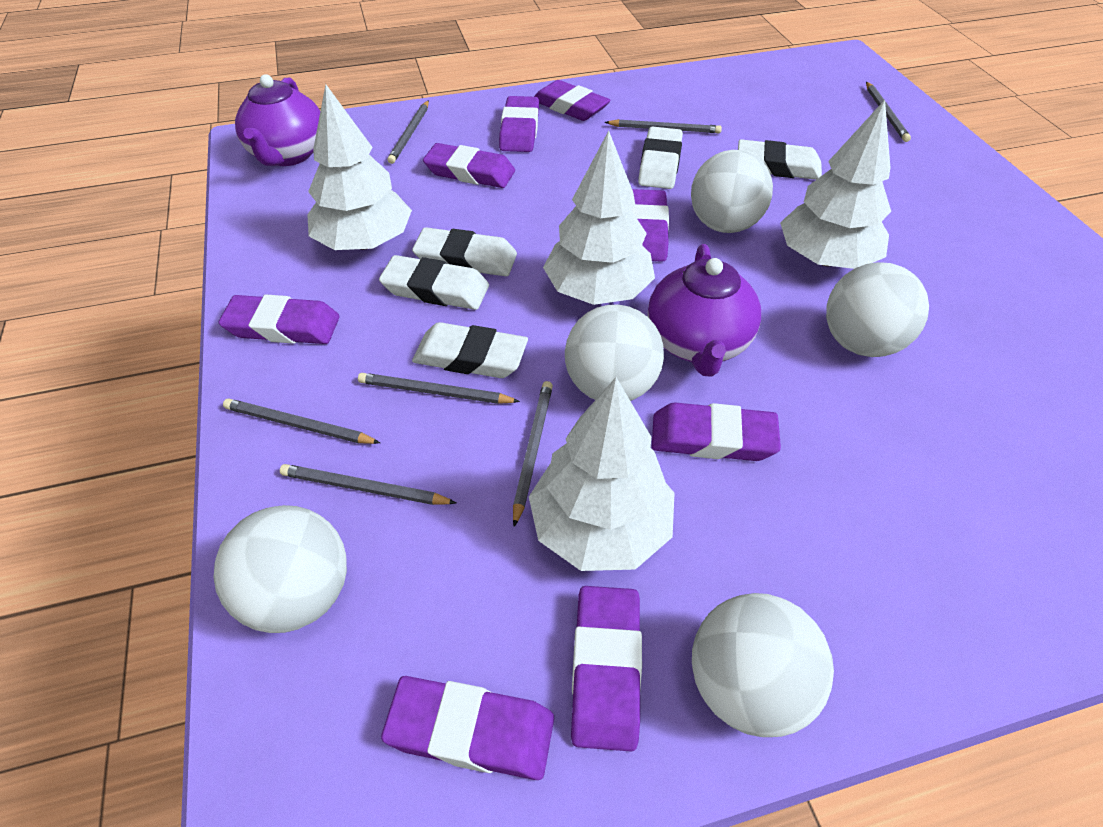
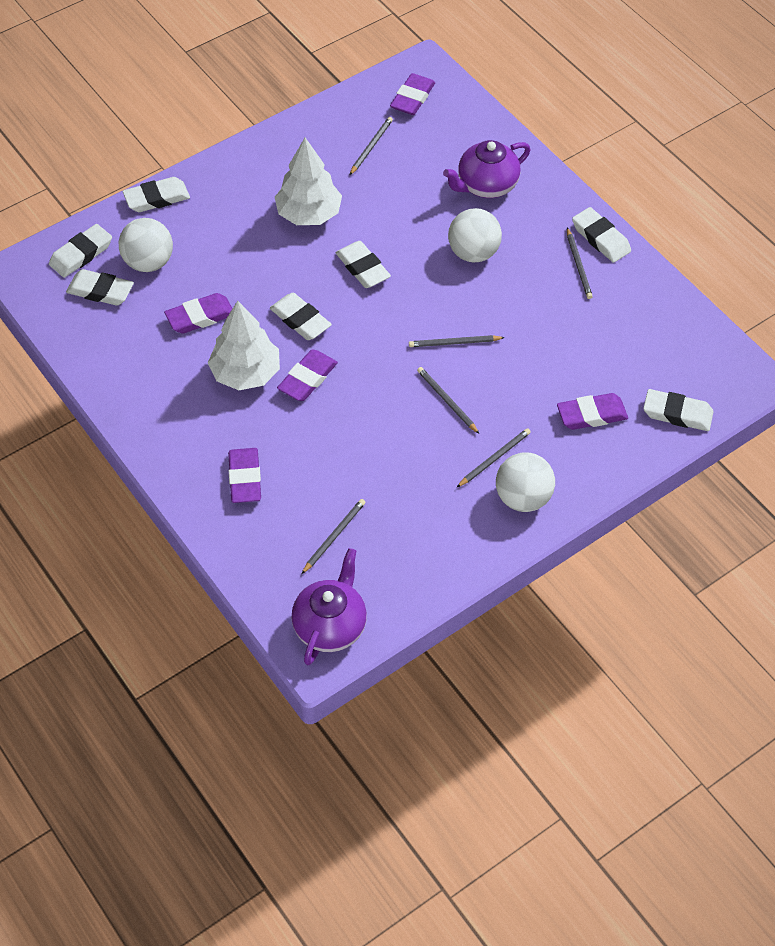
grey pencil: 7 -> 6
purple eraser: 8 -> 5
white ball: 5 -> 3
white eraser: 5 -> 7
white tree: 4 -> 2

